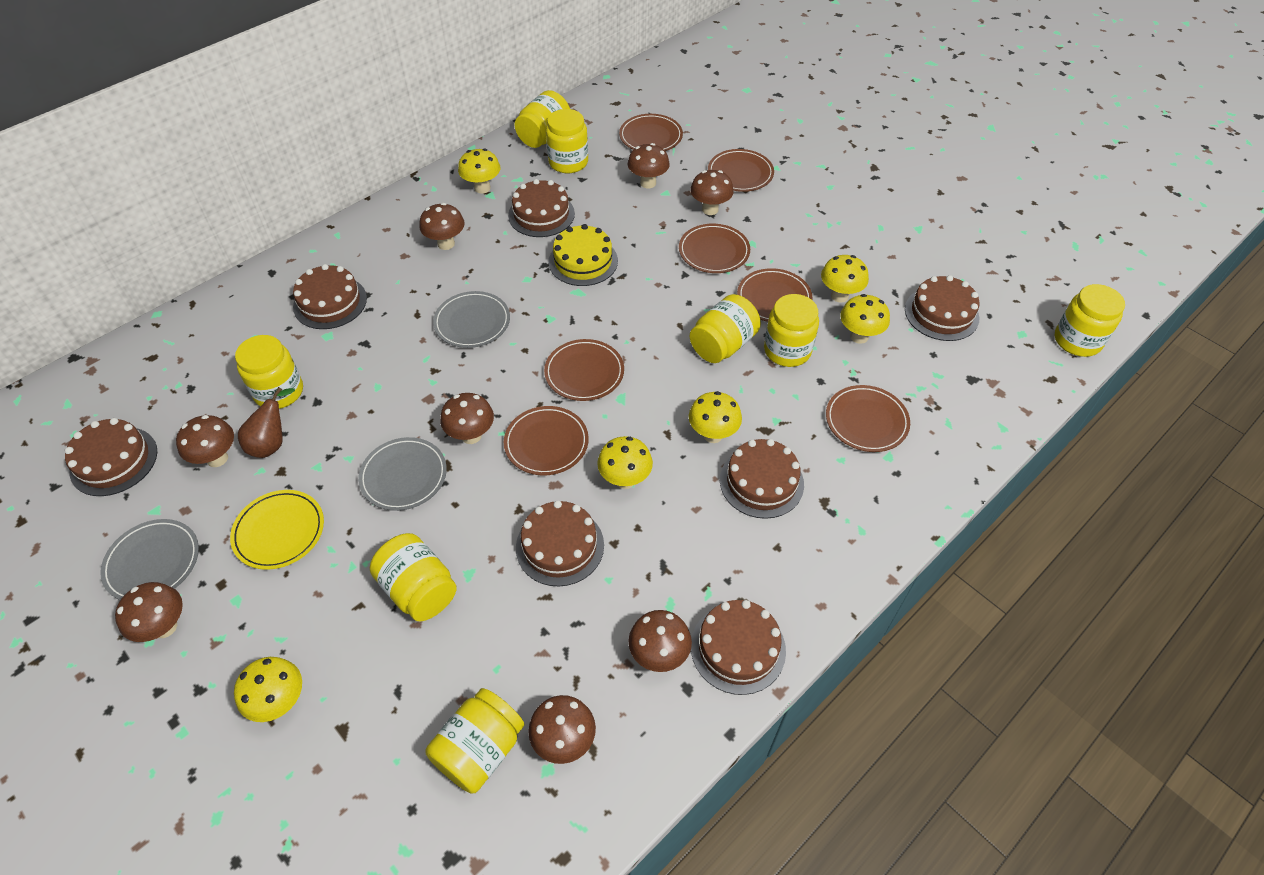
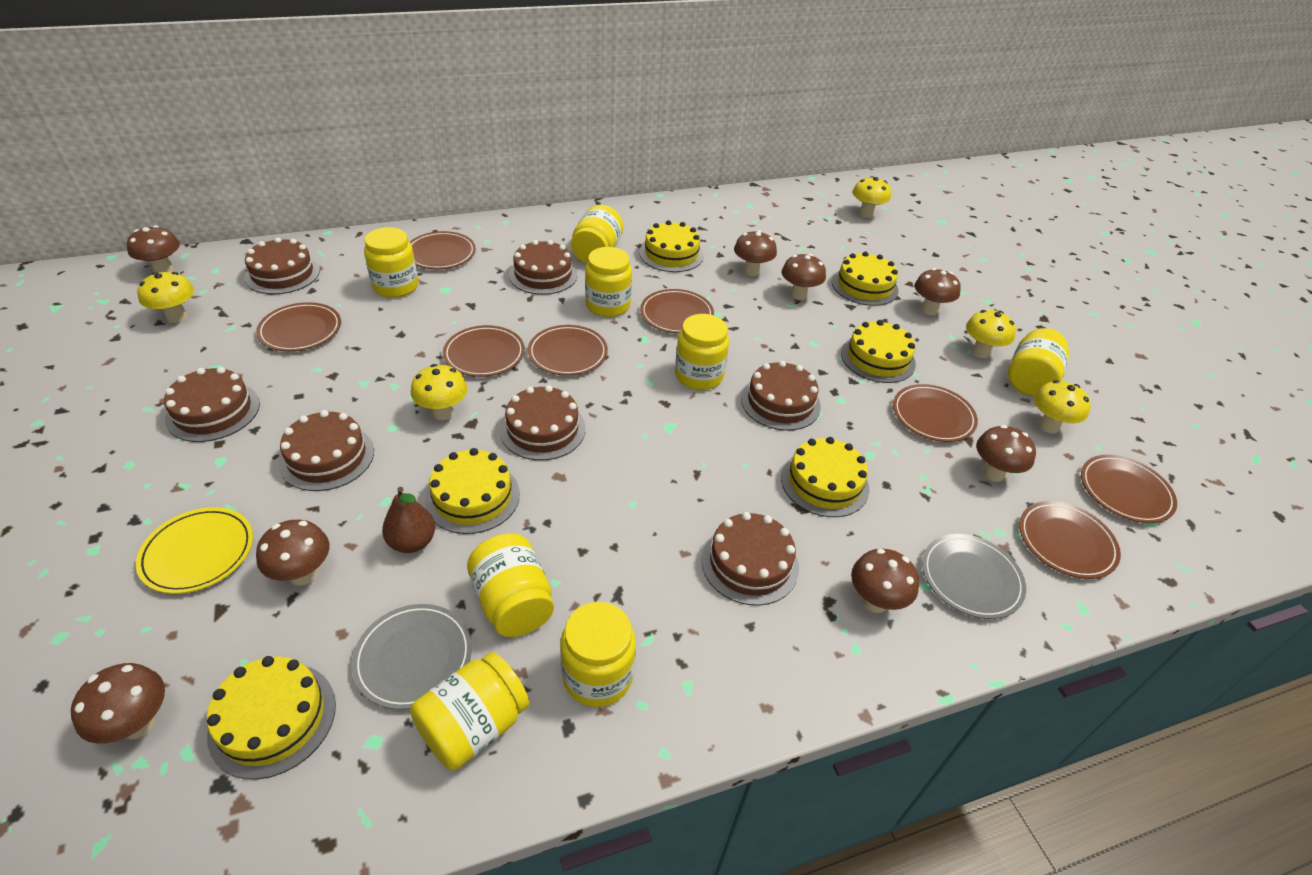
brown plate: 7 -> 8
grey plate: 3 -> 2
yellow cake: 1 -> 6
yellow mushroom: 6 -> 5

